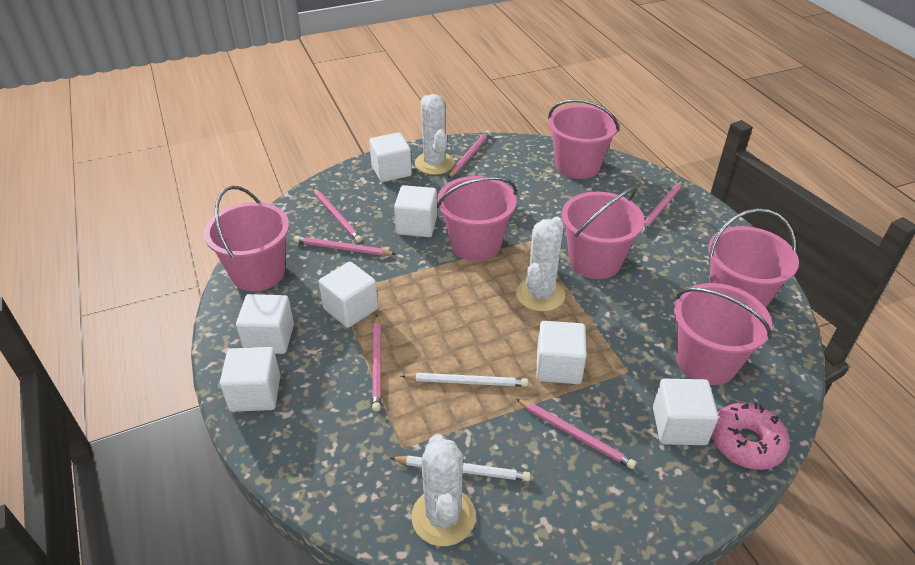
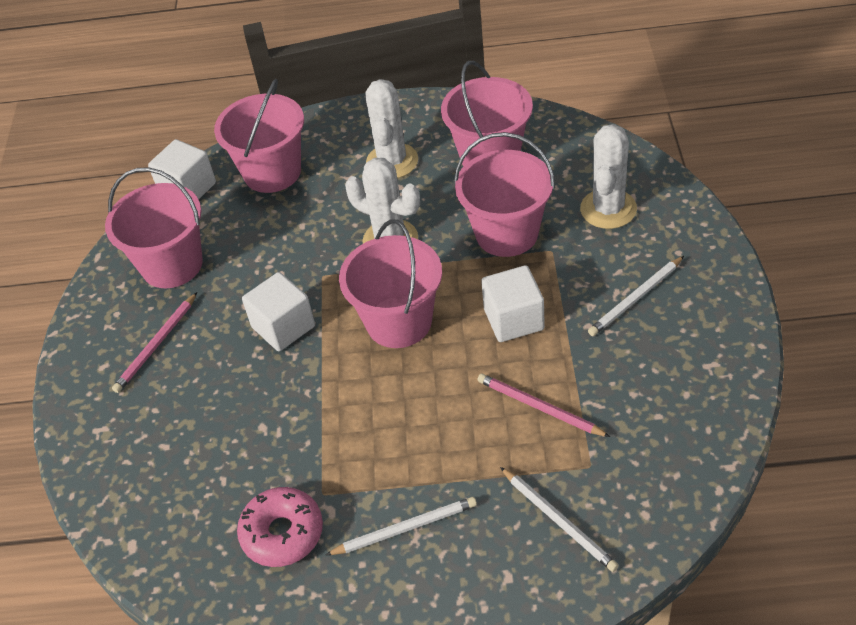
pink bucket: 6 -> 5
pink pencil: 6 -> 2
white cube: 7 -> 3
white pencil: 2 -> 3

